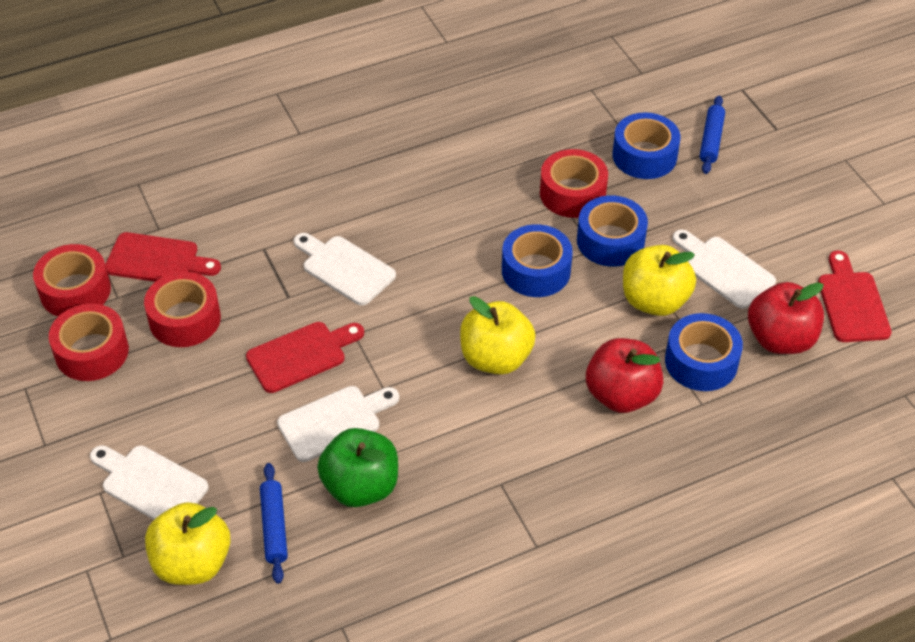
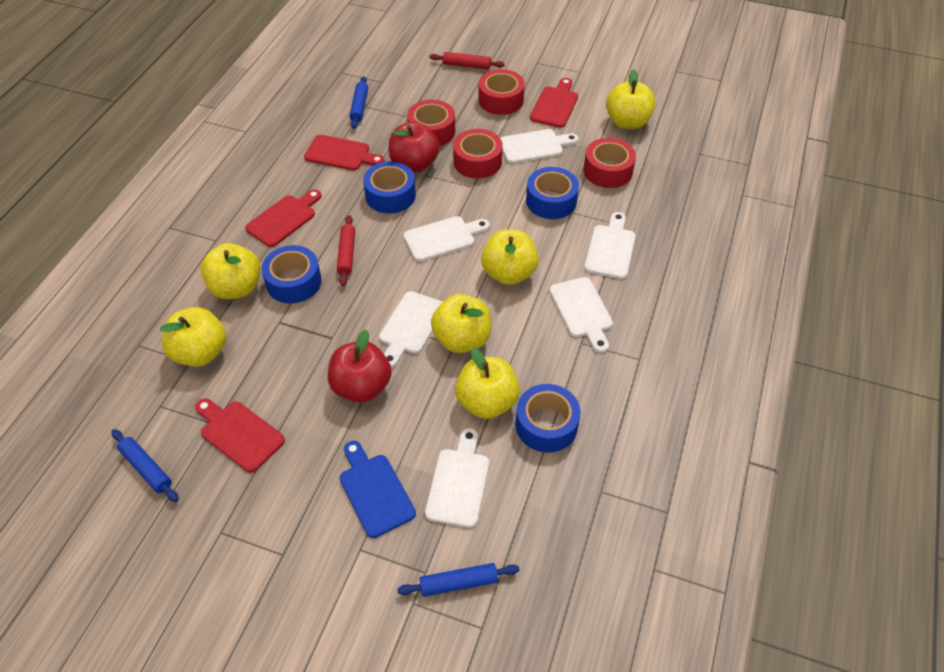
blue cutting board: 0 -> 1
blue rolling pin: 2 -> 3
green apple: 1 -> 0
red cutting board: 3 -> 4
red rolling pin: 0 -> 2
white cutting board: 4 -> 6
yellow apple: 3 -> 6

